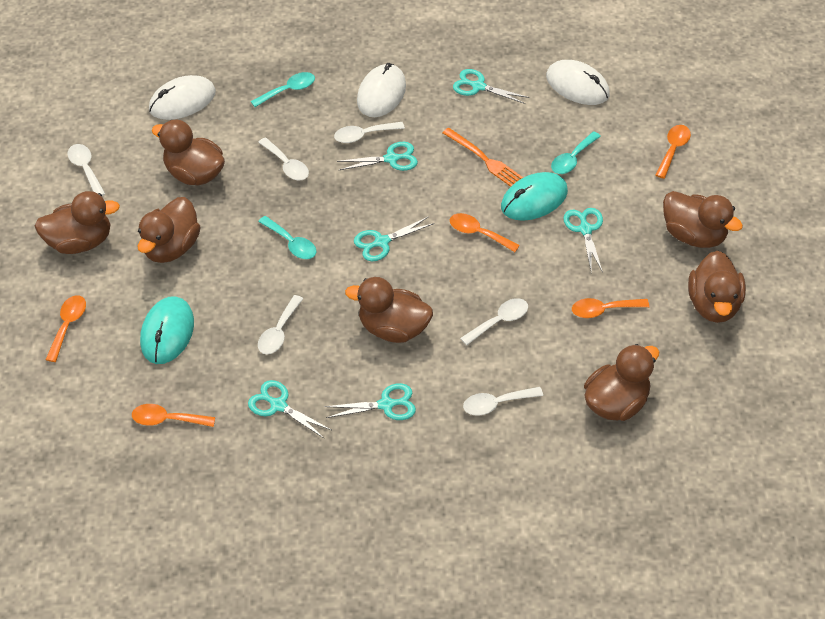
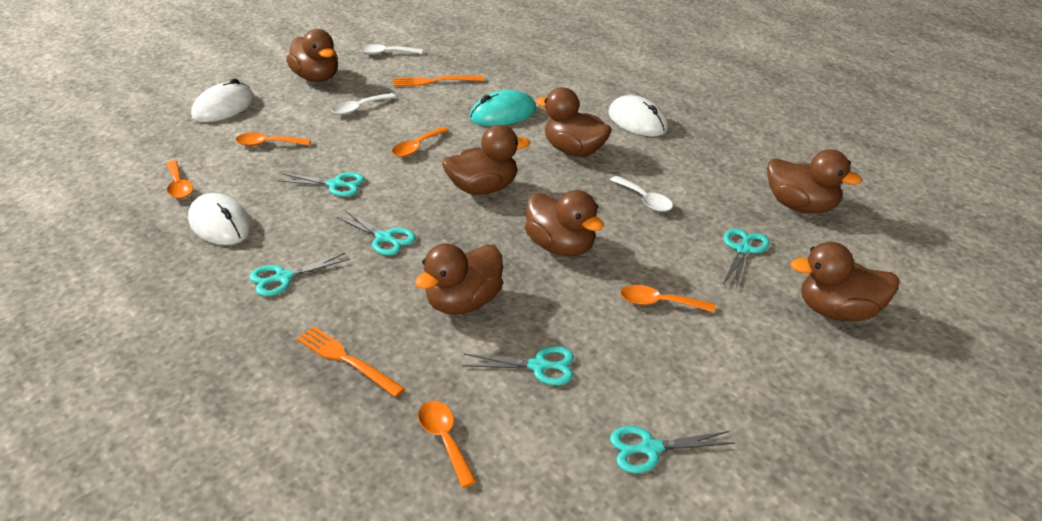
orange fork: 1 -> 2
turquoise mouse: 2 -> 1
turquoise spoon: 3 -> 0
white spoon: 6 -> 3

